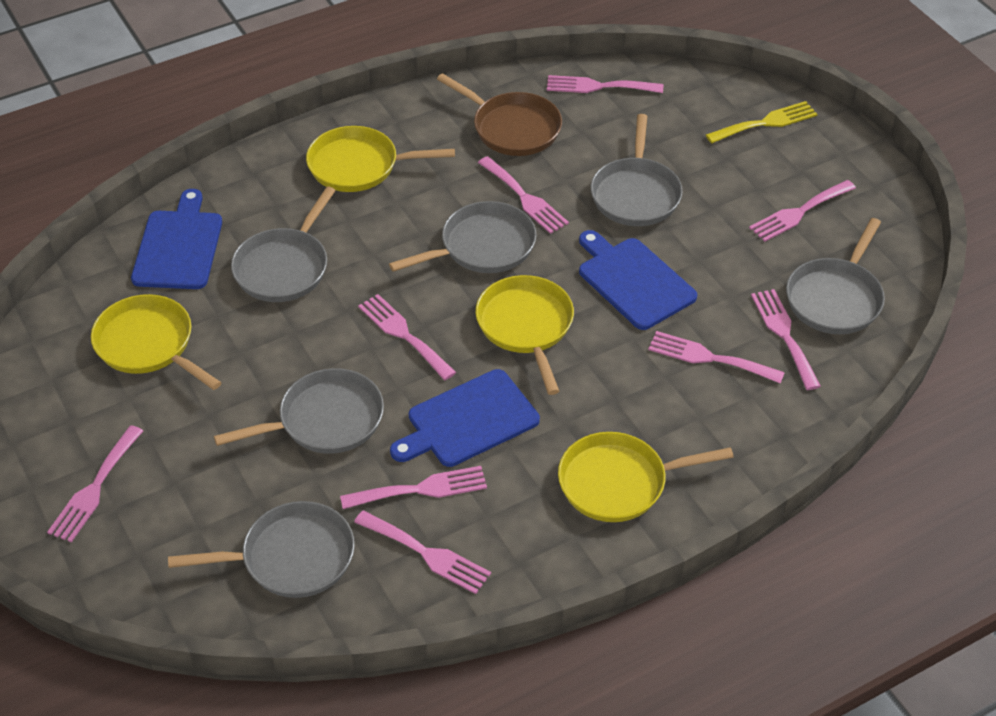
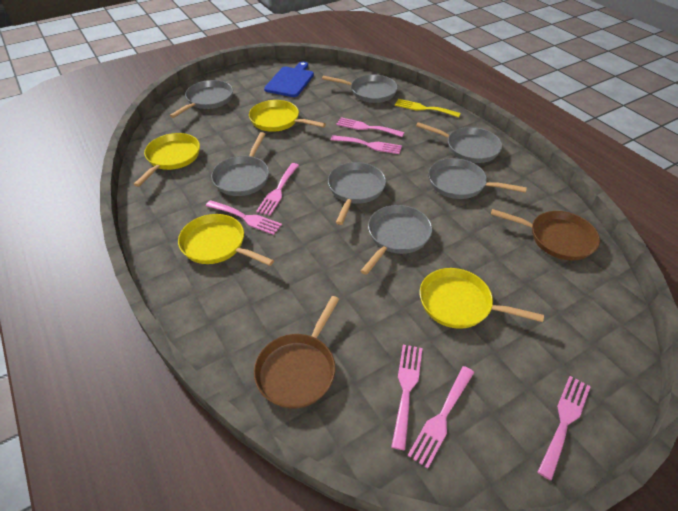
blue cutting board: 3 -> 1
brown pan: 1 -> 2
grey pan: 6 -> 7
pink fork: 9 -> 7

